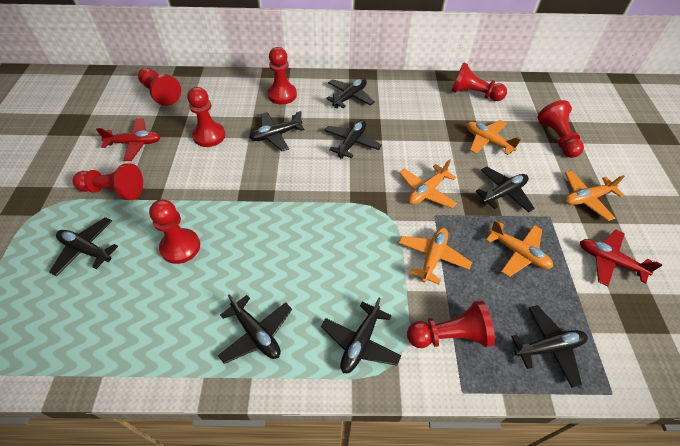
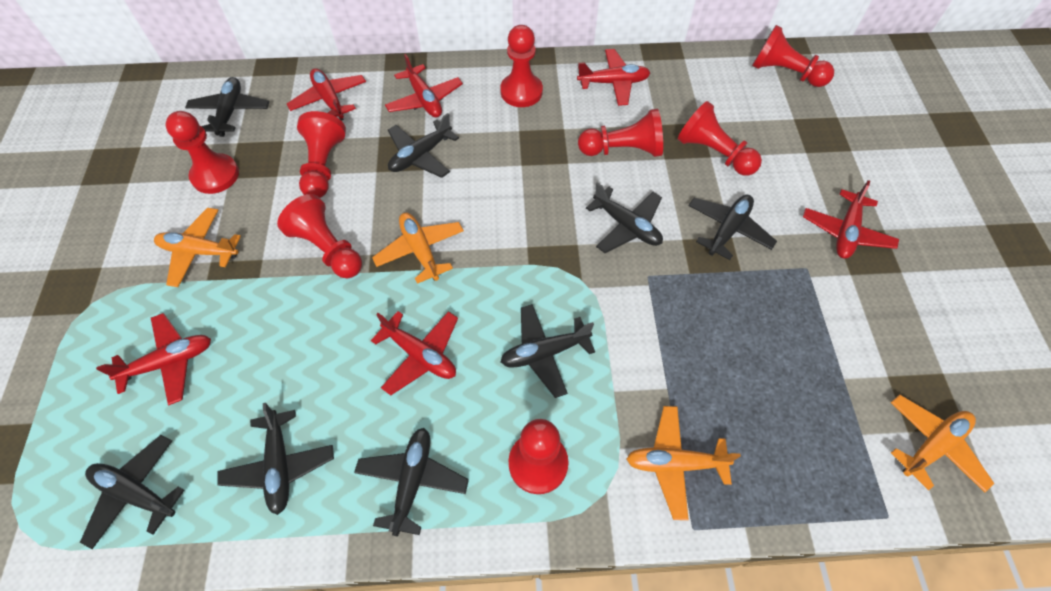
orange plane: 5 -> 4
red plane: 2 -> 6

